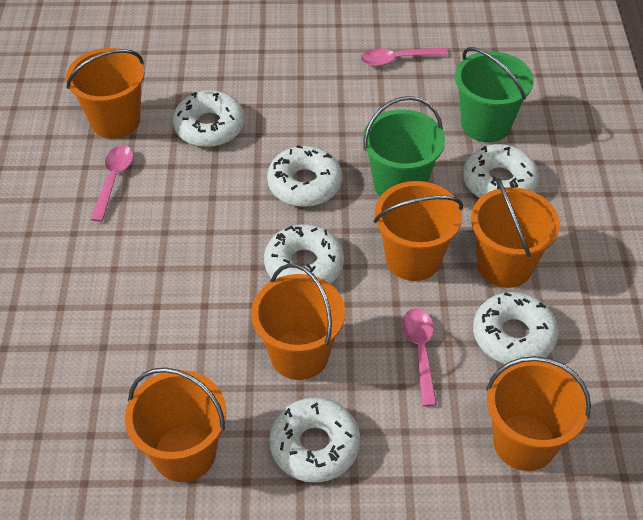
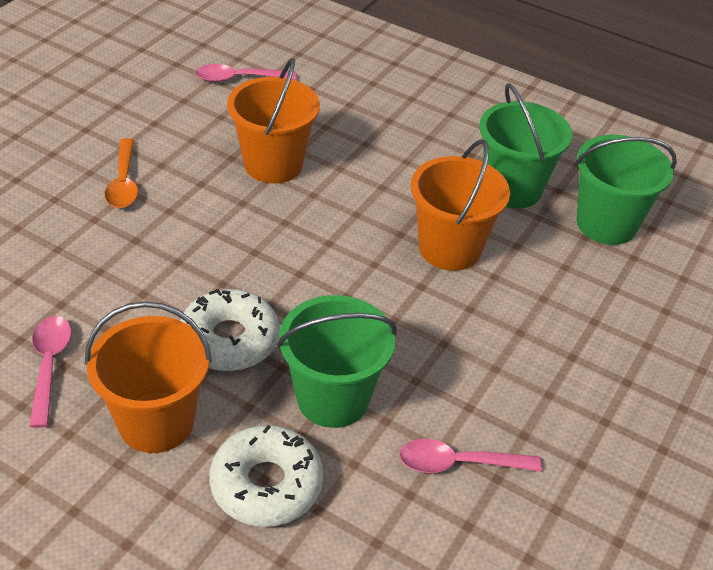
green bucket: 2 -> 3
orange bucket: 6 -> 3
orange spoon: 0 -> 1
white donut: 6 -> 2

